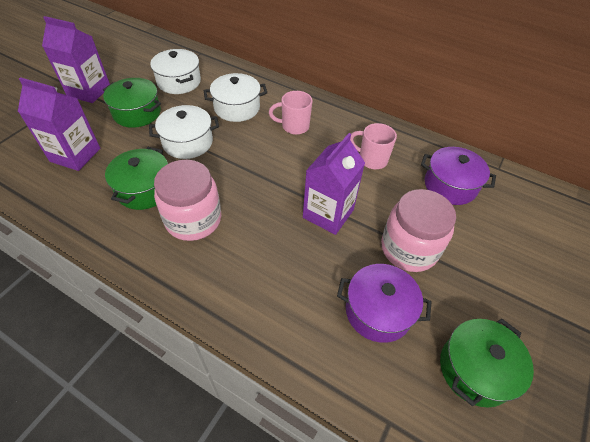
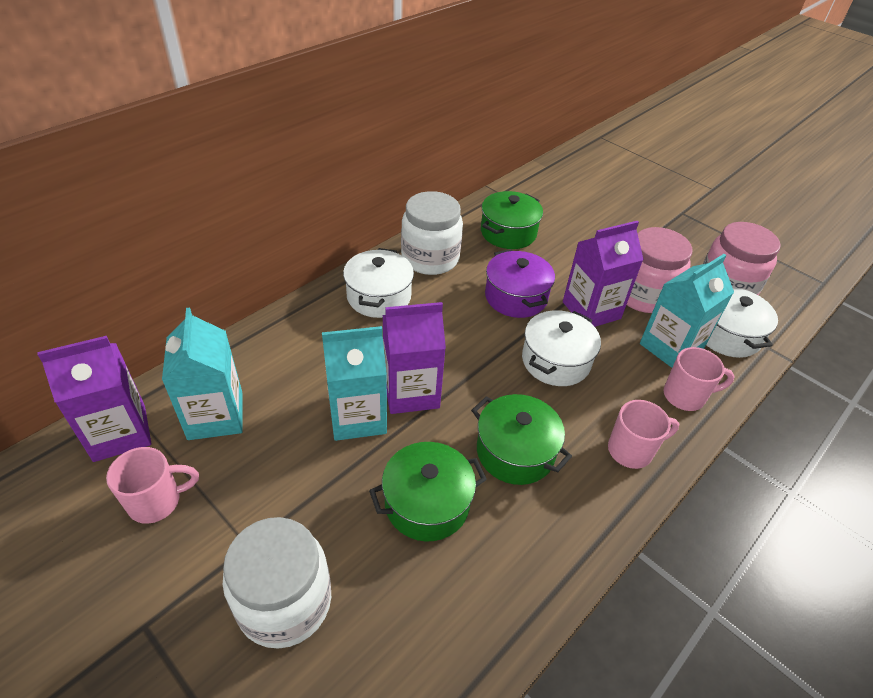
pink mug: 2 -> 3
purple pot: 2 -> 1
turquoise carton: 0 -> 3
white jar: 0 -> 2

